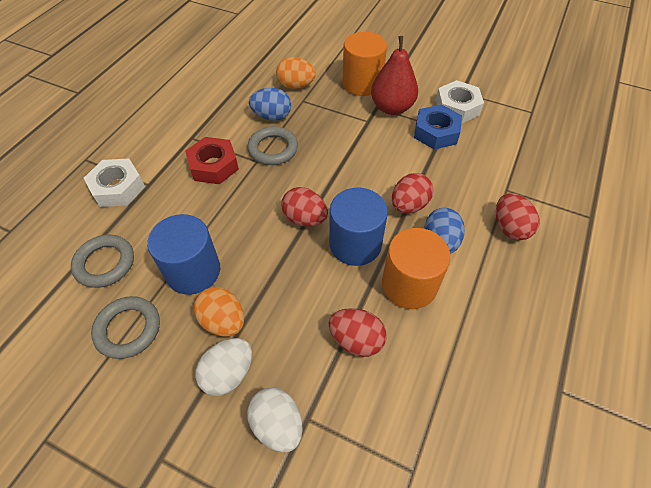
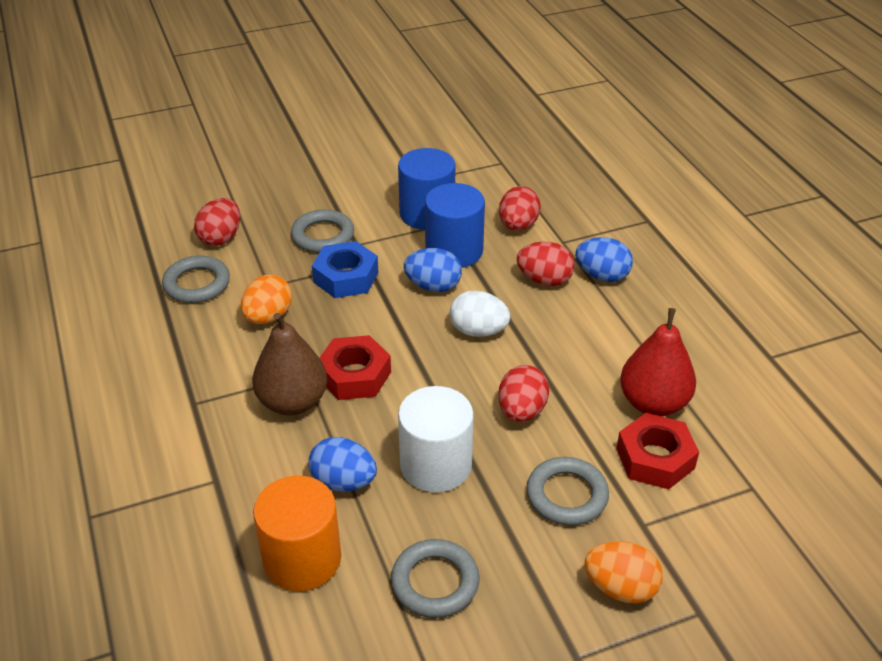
blue egg: 2 -> 3
brown pear: 0 -> 1
grey ring: 3 -> 4
orange cylinder: 2 -> 1
red nut: 1 -> 2
white cylinder: 0 -> 1
white egg: 2 -> 1
white nut: 2 -> 0

